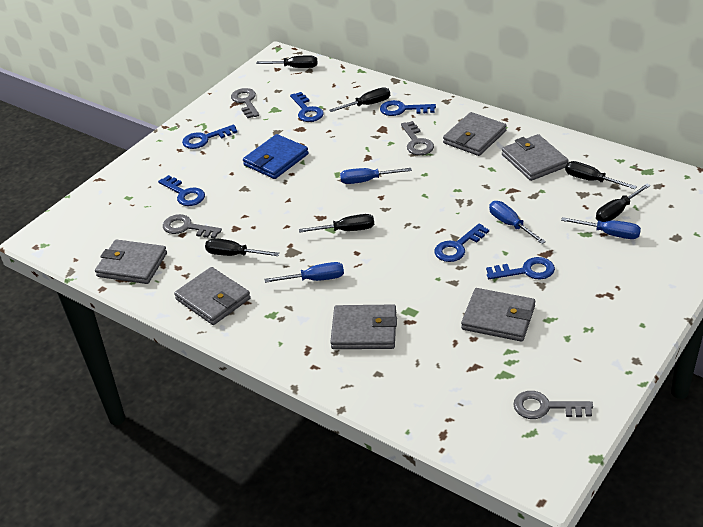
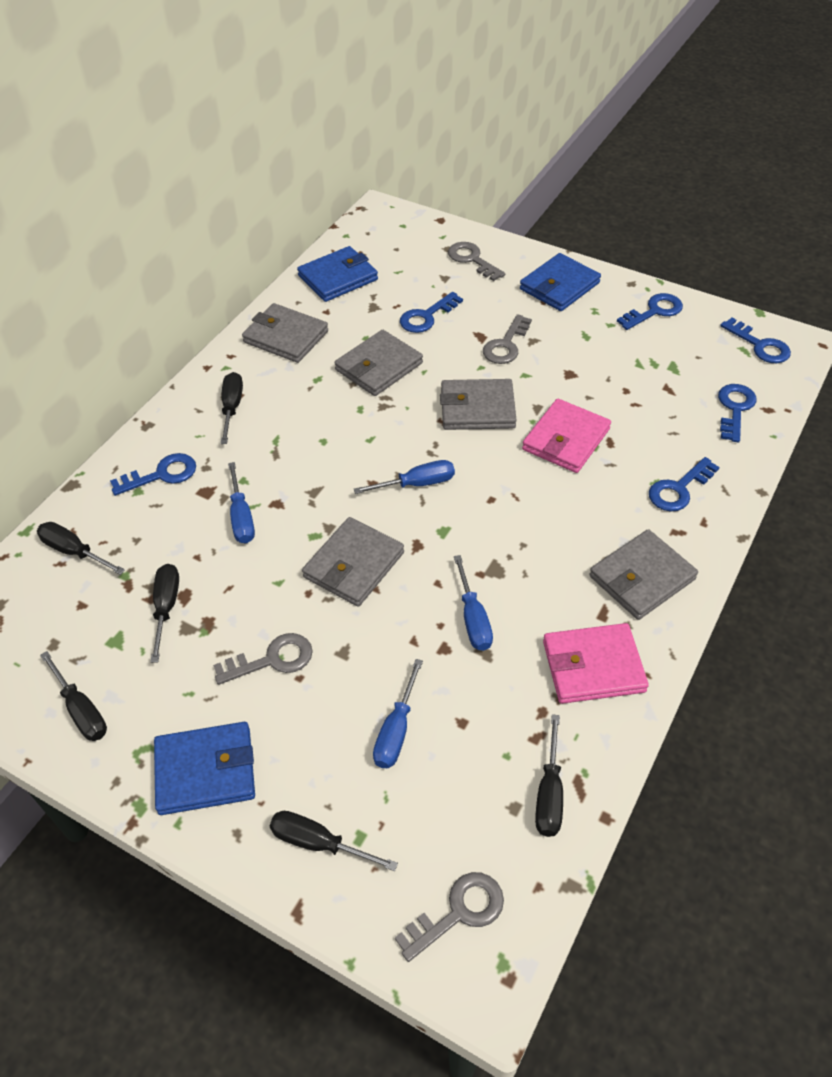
blue wallet: 1 -> 3
grey wallet: 6 -> 5
pink wallet: 0 -> 2

